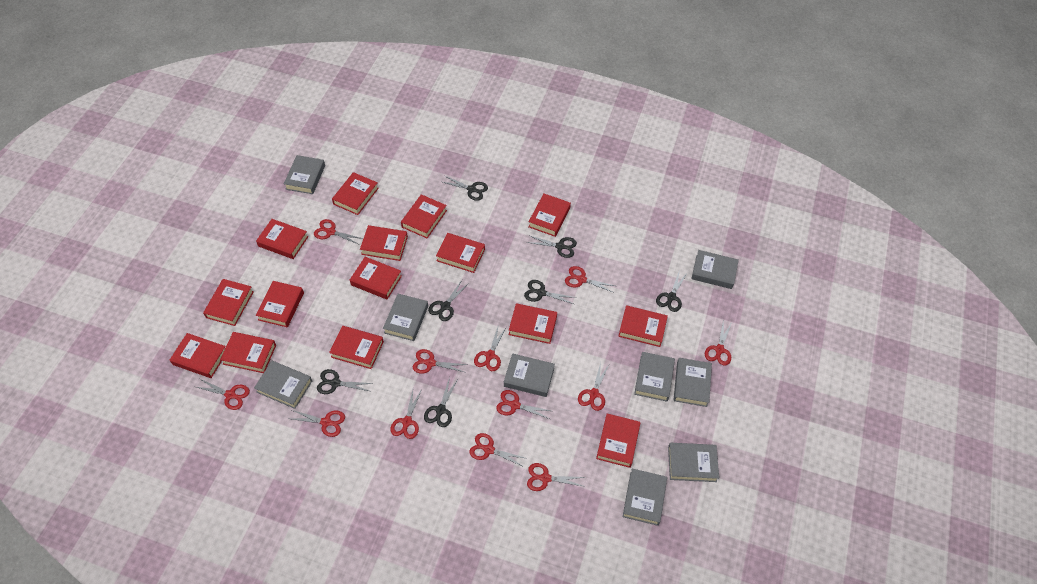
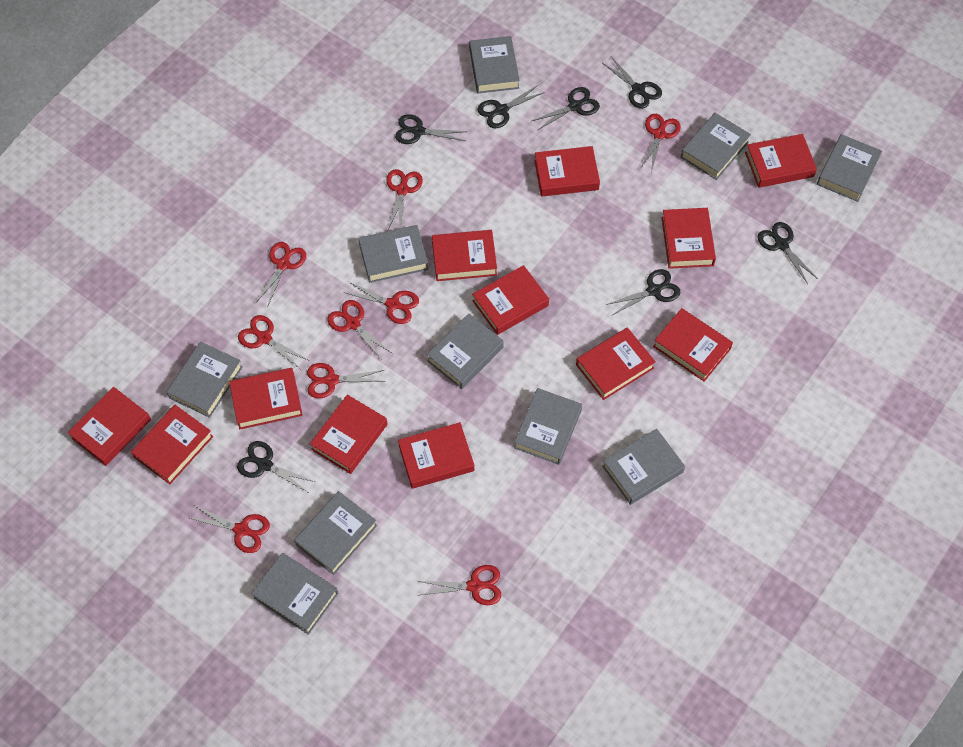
grey book: 9 -> 10
red book: 15 -> 12
red scissors: 12 -> 9

